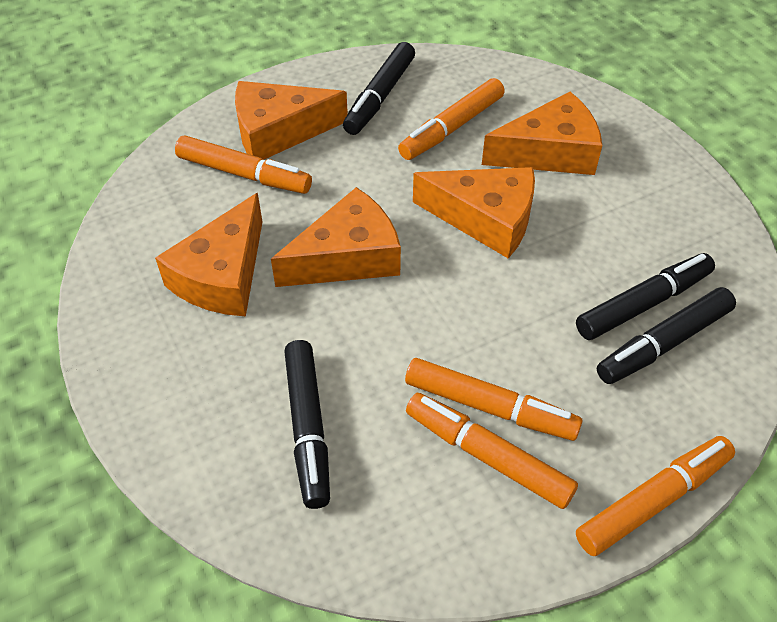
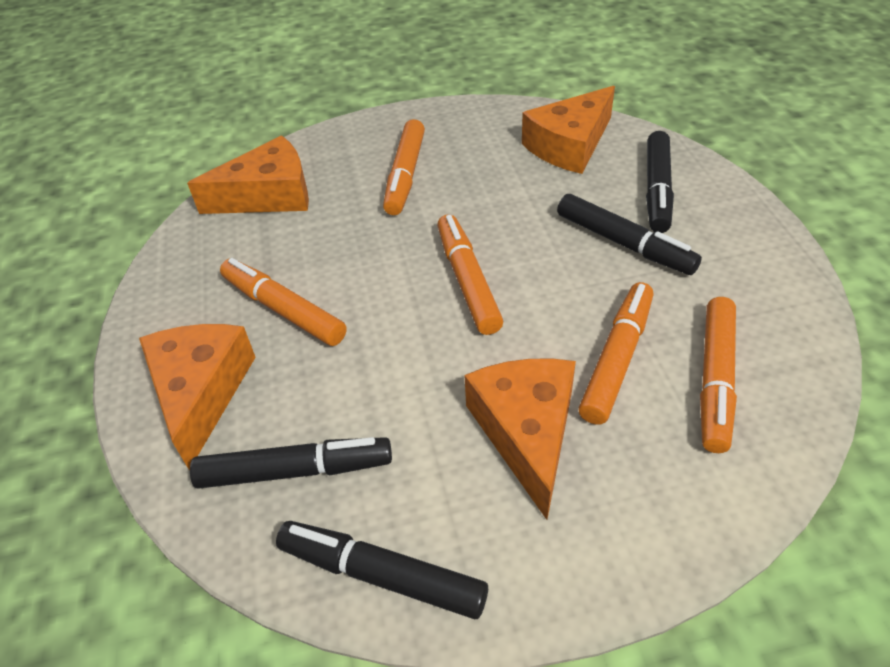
orange cheese: 5 -> 4

